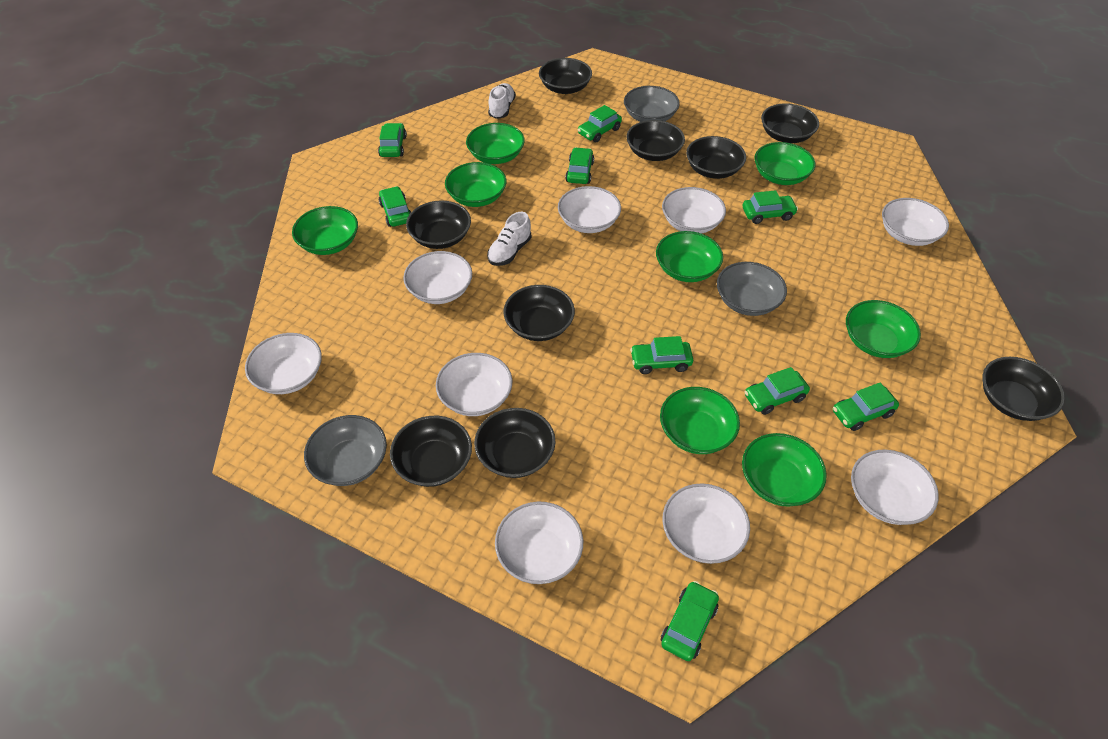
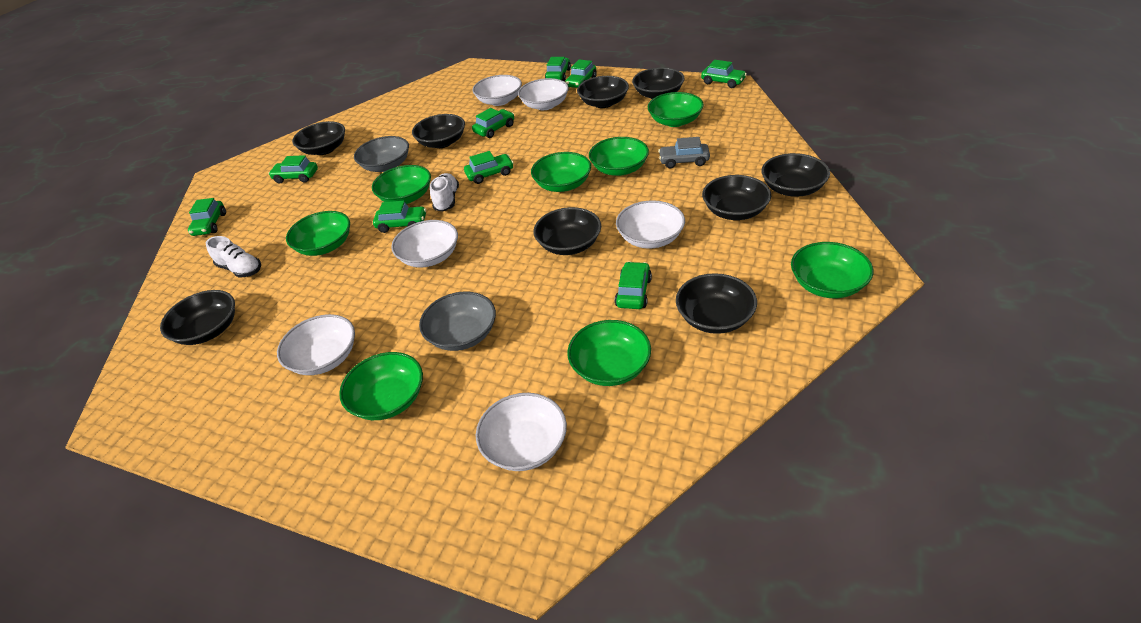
grey bowl: 3 -> 2
grey car: 0 -> 1
white bowl: 9 -> 6

